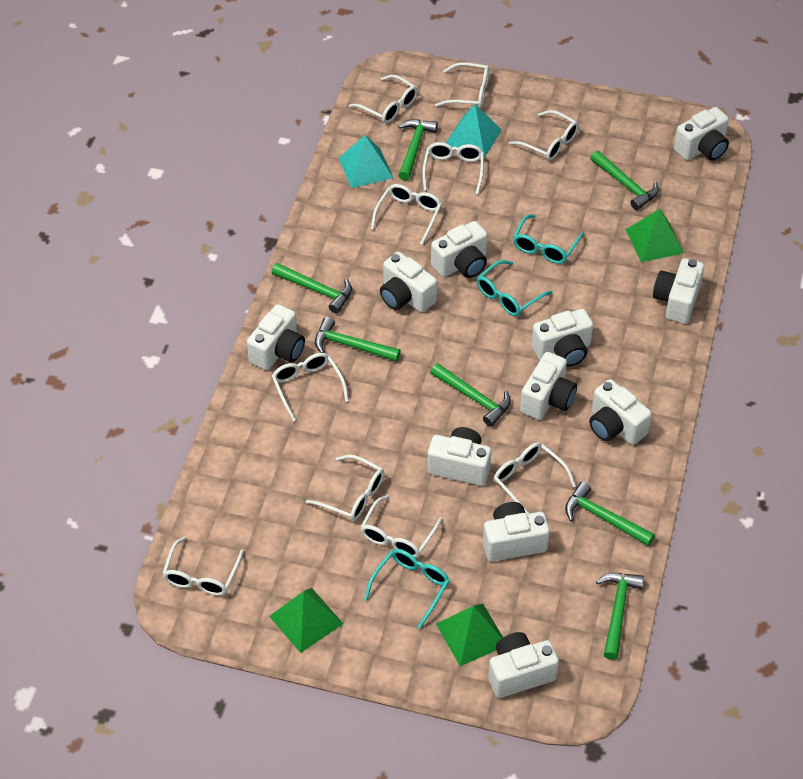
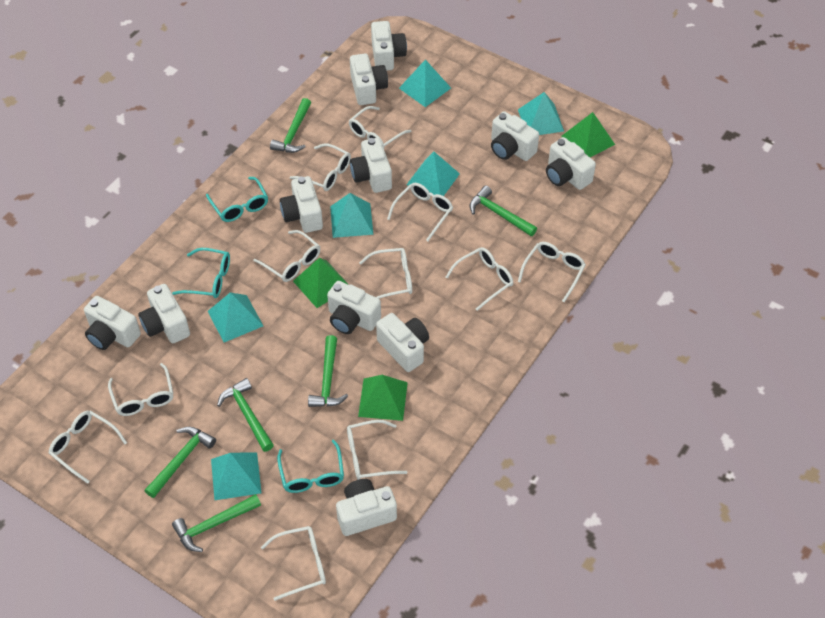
green hammer: 7 -> 6
turquoise pyramid: 2 -> 6
white glasses: 10 -> 11

